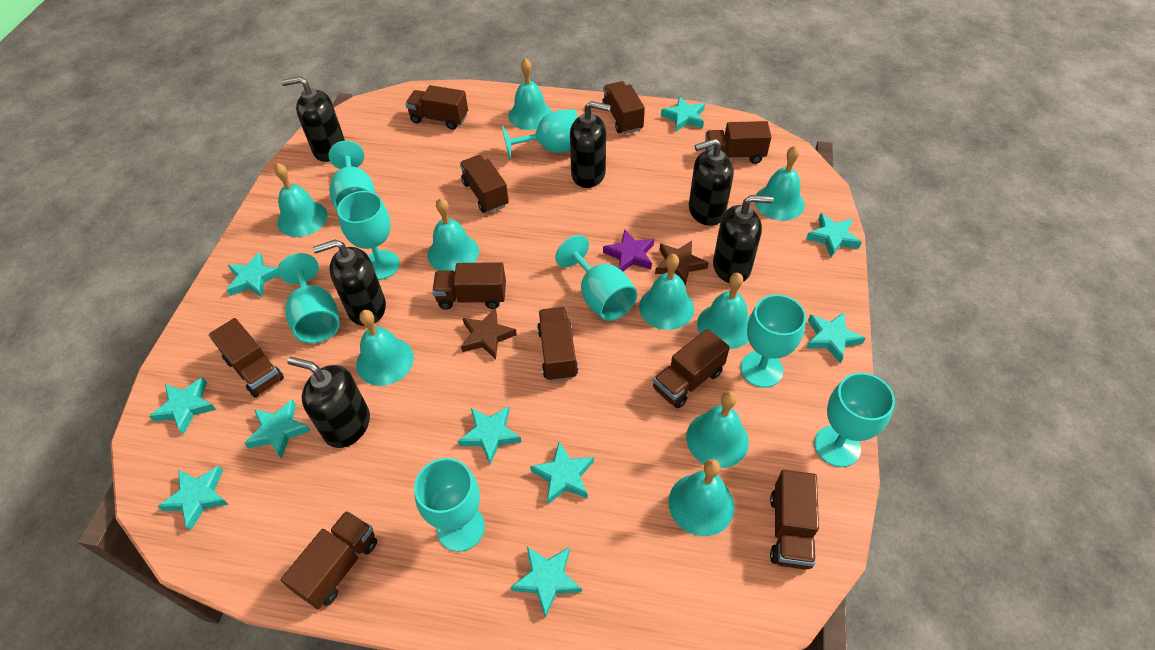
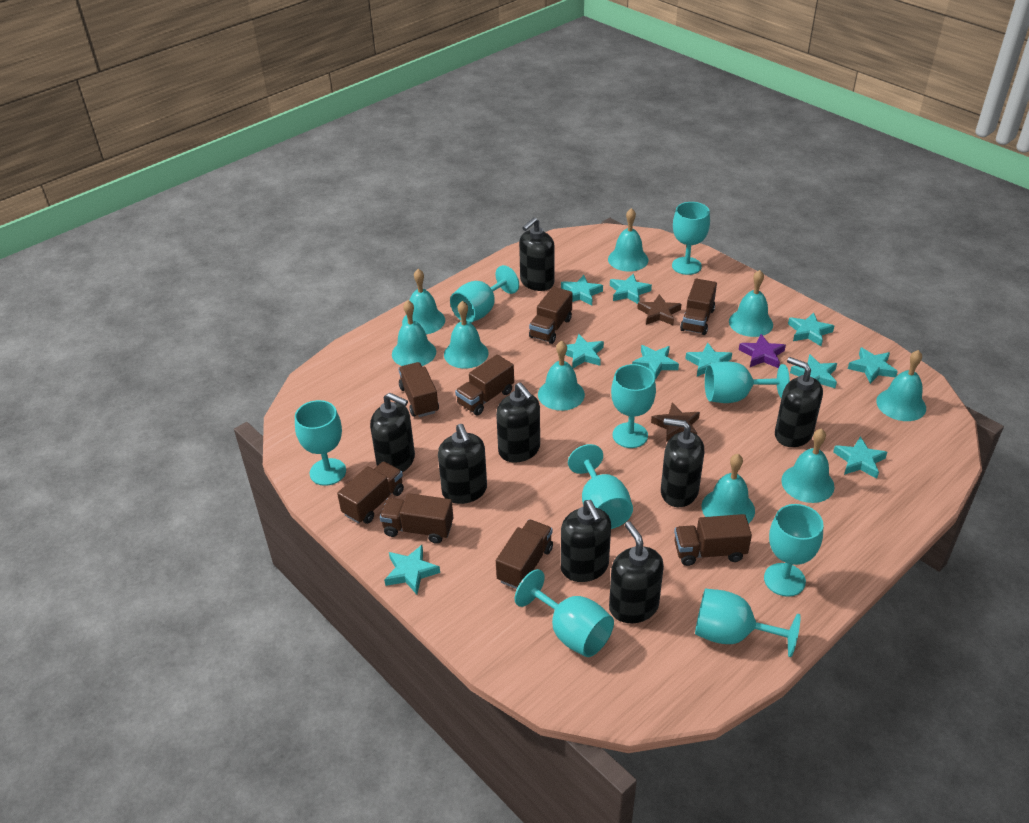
black soap dispenser: 6 -> 8
brown truck: 10 -> 8
turquoise goblet: 8 -> 9

